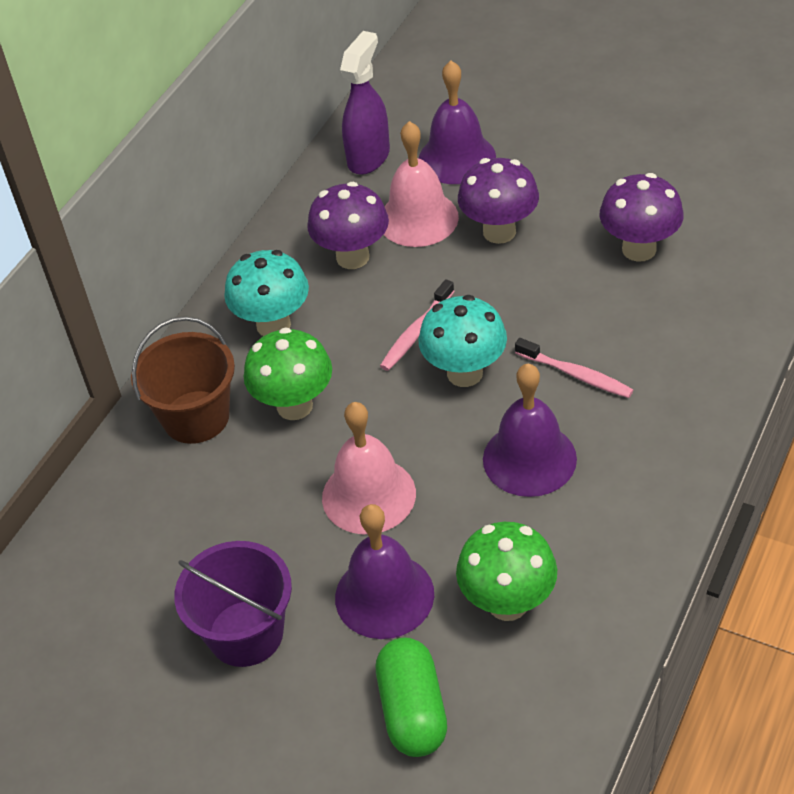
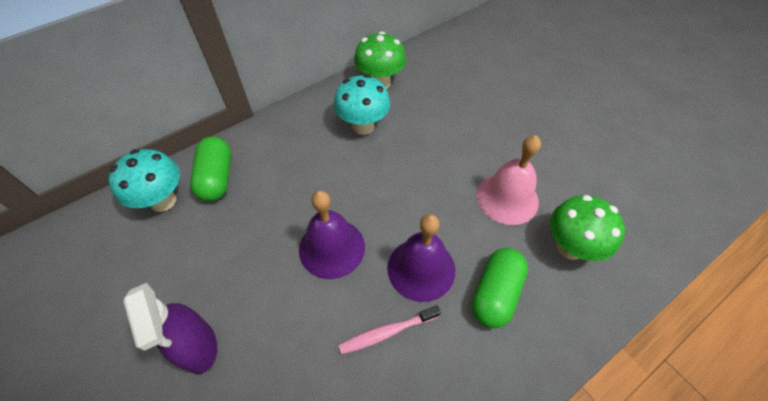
brown bucket: 1 -> 0
green capsule: 1 -> 2
pink bell: 2 -> 1
pink toothbrush: 2 -> 1
purple bell: 3 -> 2
purple bucket: 1 -> 0
purple mushroom: 3 -> 0

